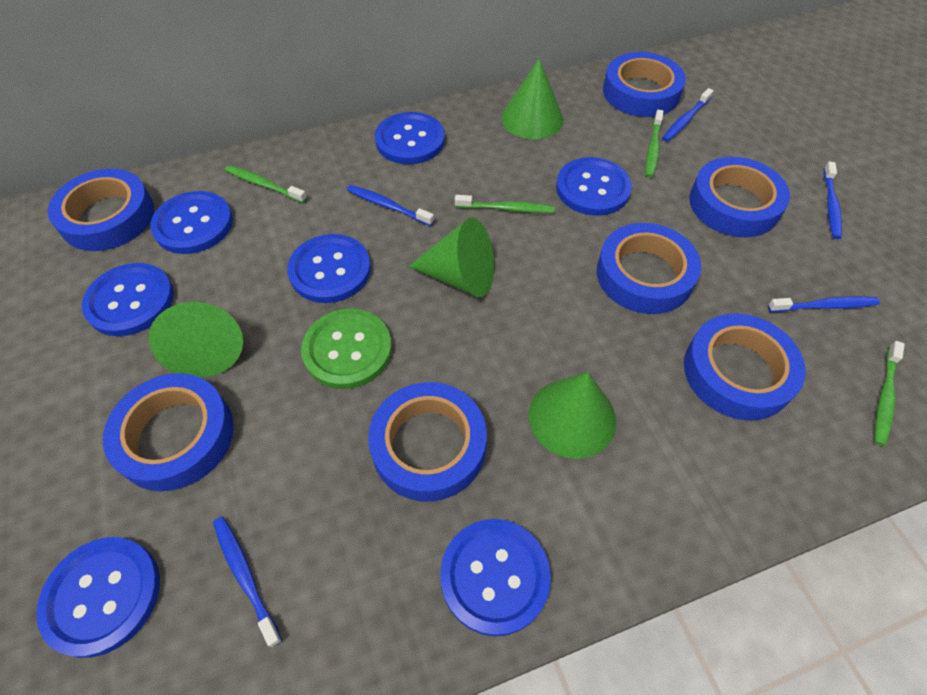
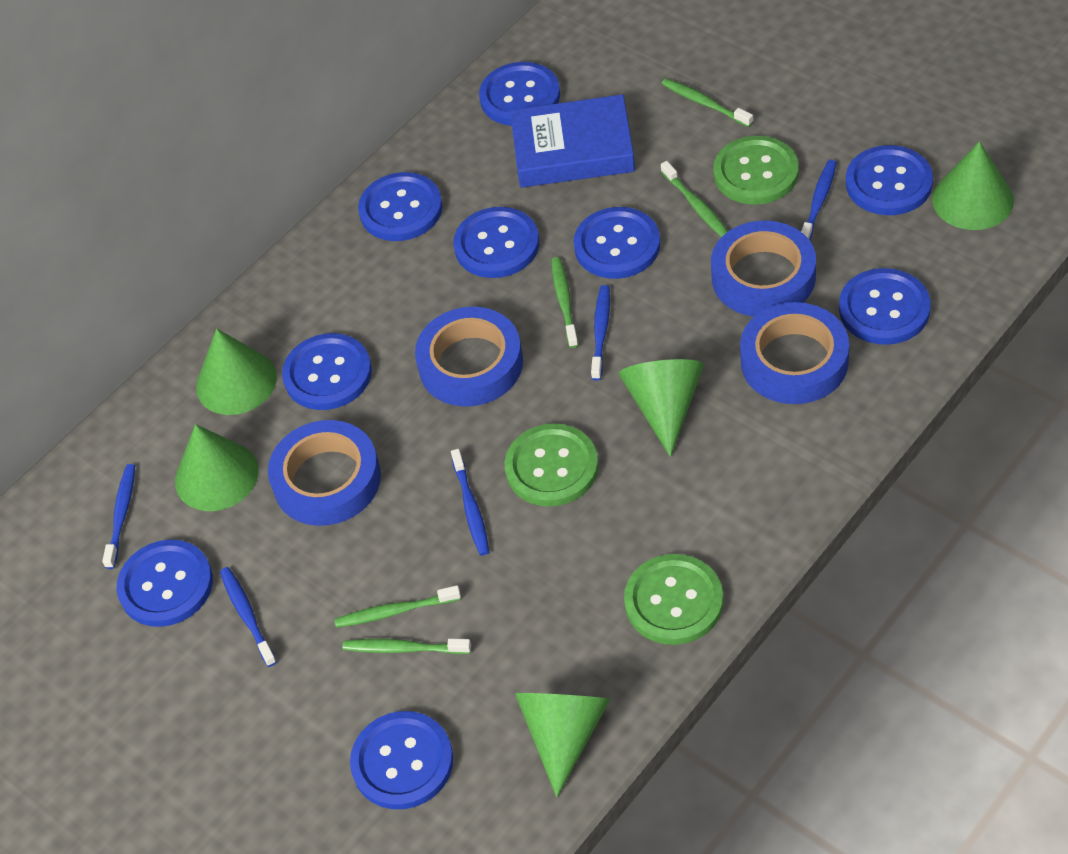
blue book: 0 -> 1
blue button: 7 -> 9
blue tape: 7 -> 4
green button: 1 -> 3
green cone: 4 -> 5
green toothbrush: 4 -> 5

